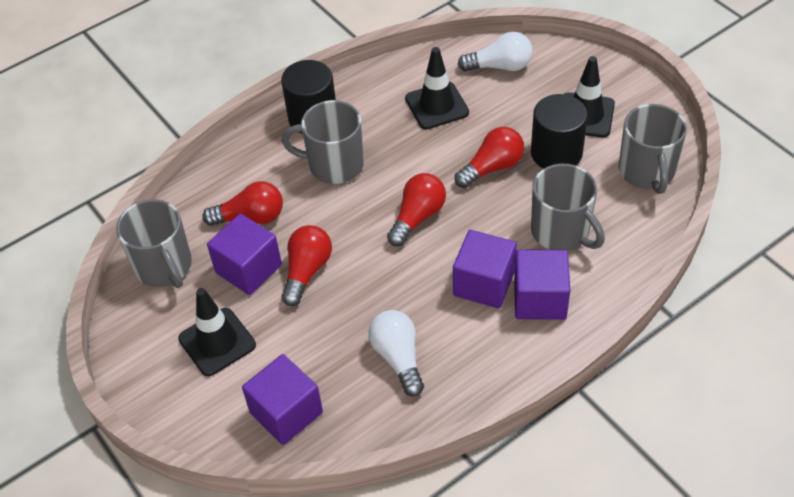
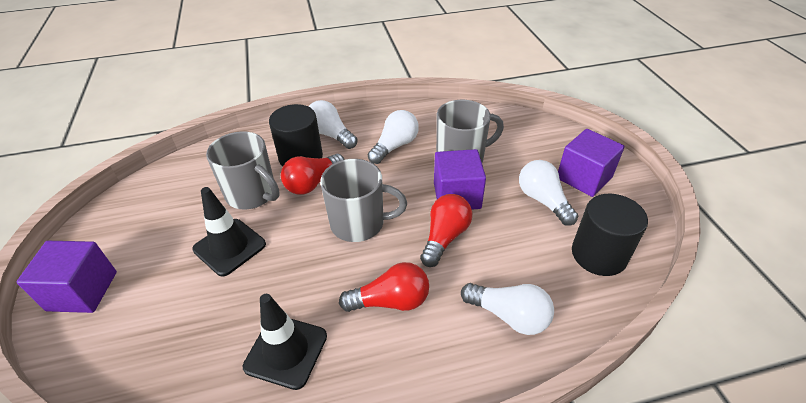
black traffic cone: 3 -> 2
grey mug: 4 -> 3
purple cube: 4 -> 3
red light bulb: 4 -> 3
white light bulb: 2 -> 4

